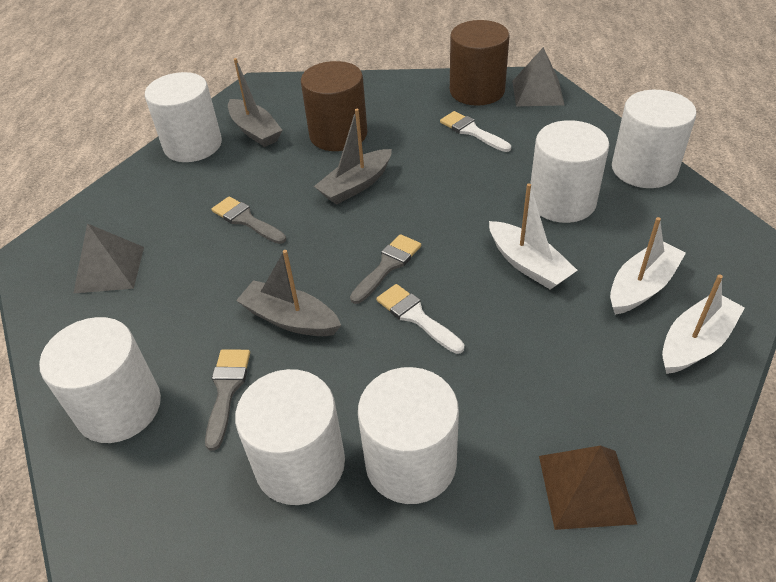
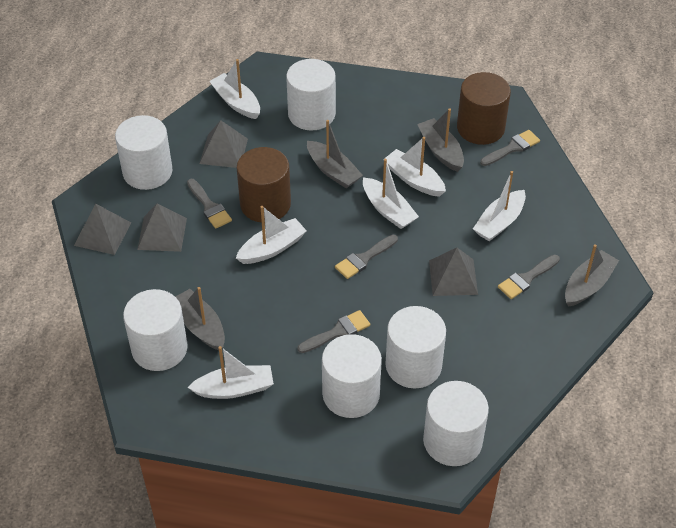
brown pyramid: 1 -> 0
grey boat: 3 -> 4
grey brush: 3 -> 5
grey pyramid: 2 -> 4
white boat: 3 -> 6
white brush: 2 -> 0

